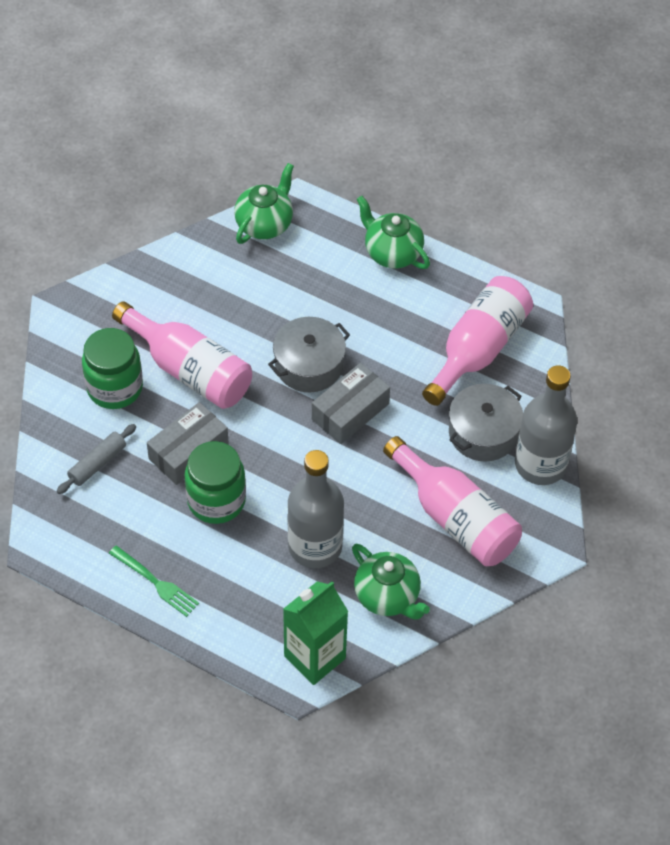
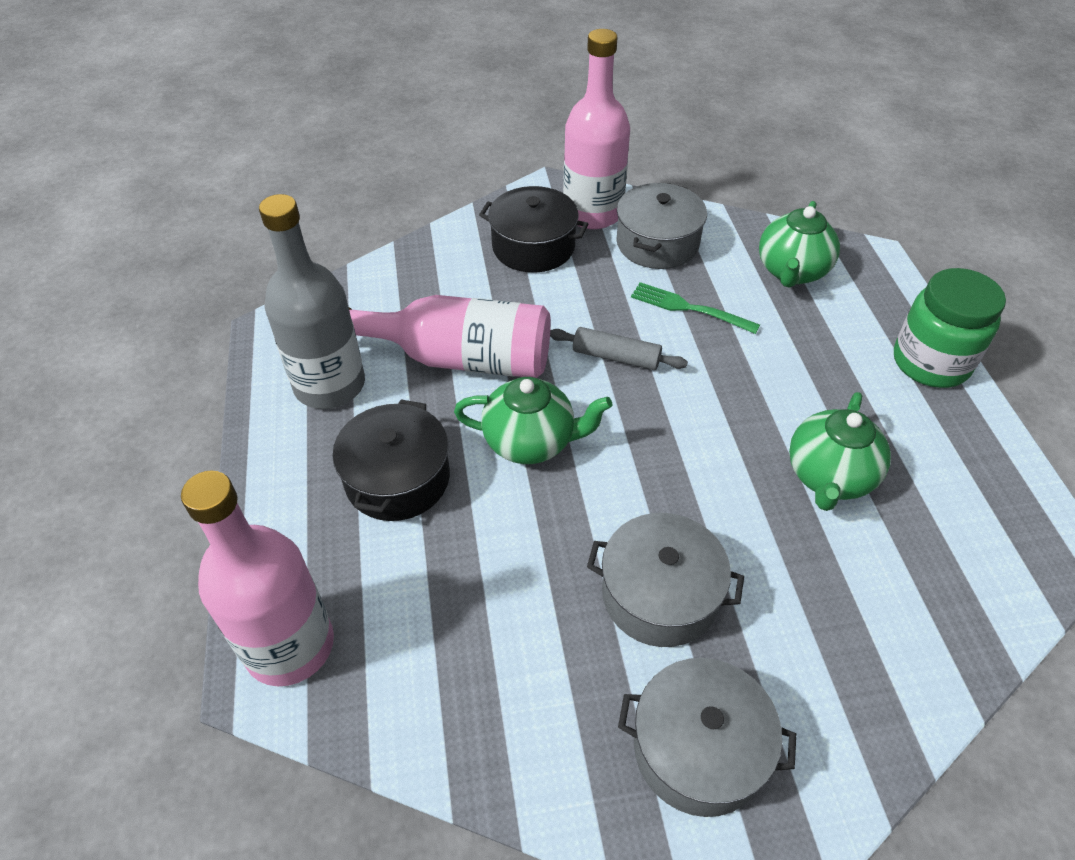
black pot: 0 -> 2
green carton: 1 -> 0
green jar: 2 -> 1
grey bottle: 2 -> 1
grey box: 2 -> 0
grey pot: 2 -> 3

